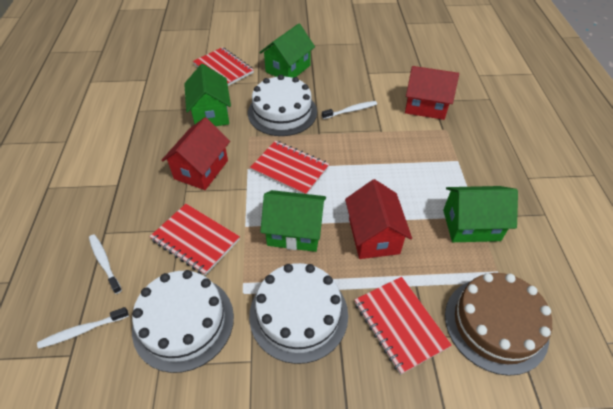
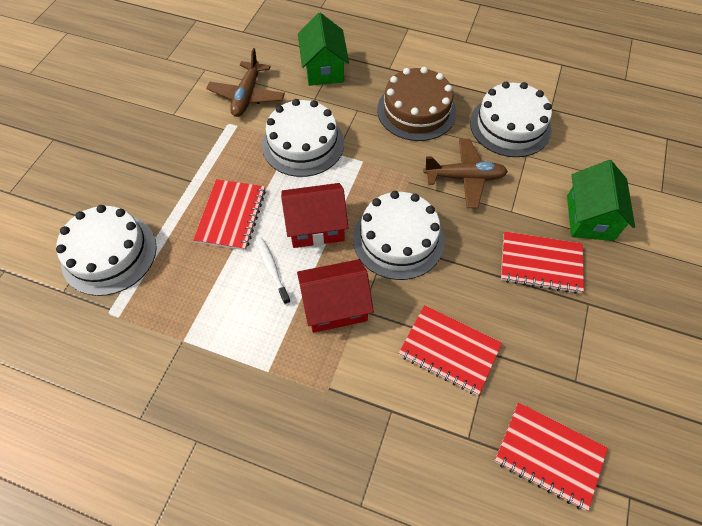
brown plane: 0 -> 2
green house: 4 -> 2
red house: 3 -> 2
white cake: 3 -> 4
white toothbrush: 3 -> 1

